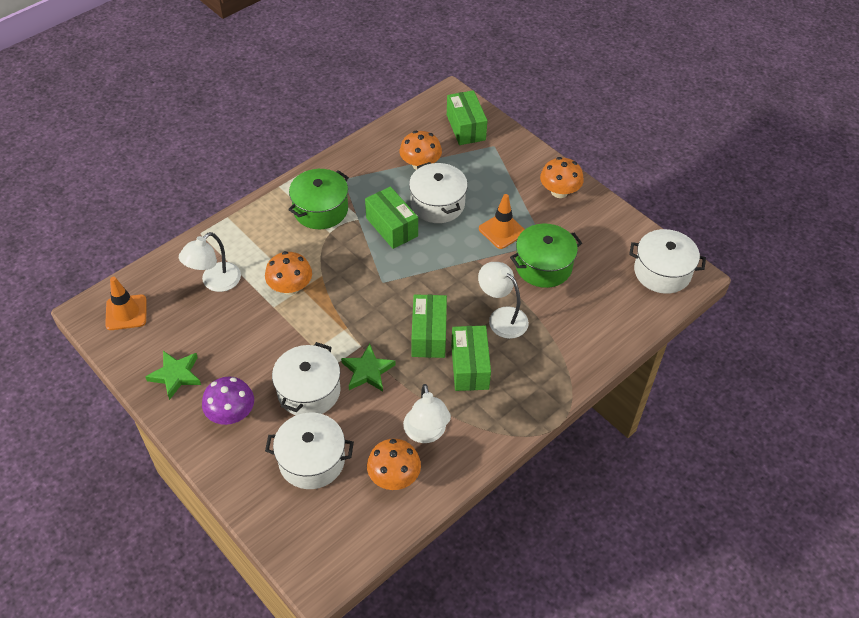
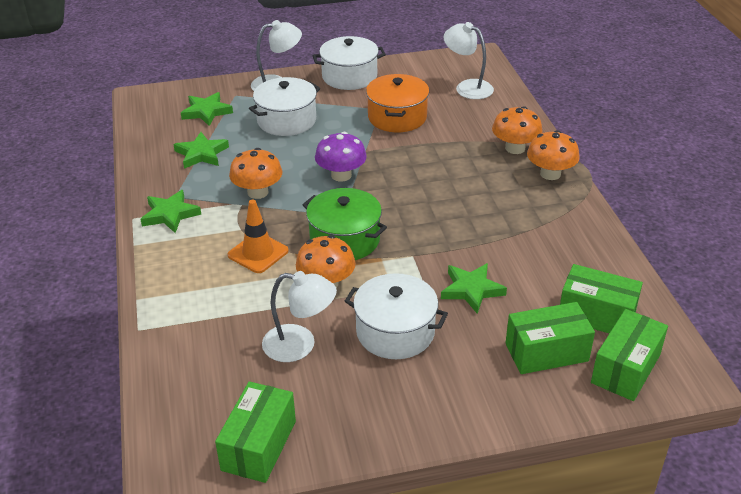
green pot: 2 -> 1
green star: 2 -> 4
orange pot: 0 -> 1
orange traffic cone: 2 -> 1
white pot: 4 -> 3

